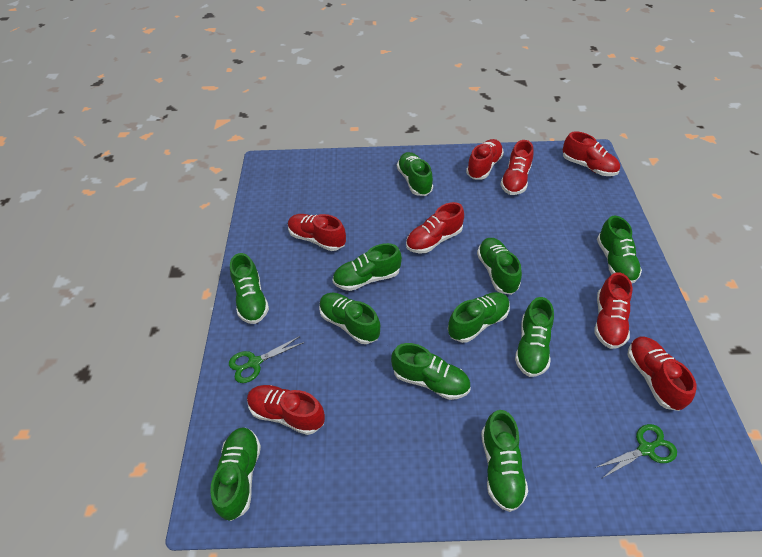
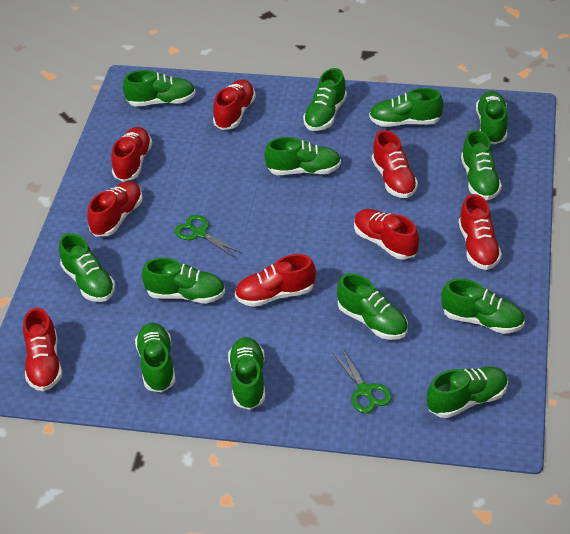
green shoe: 11 -> 13

